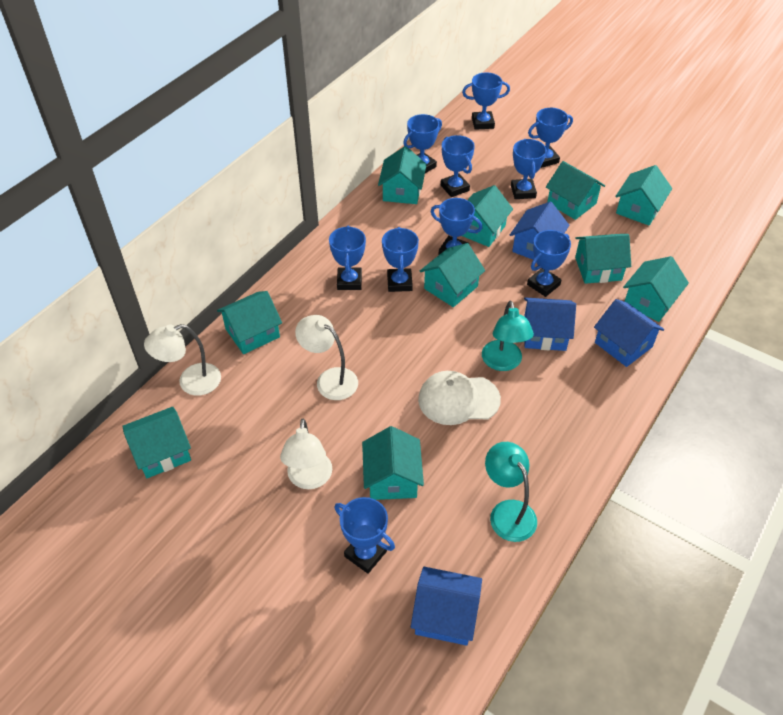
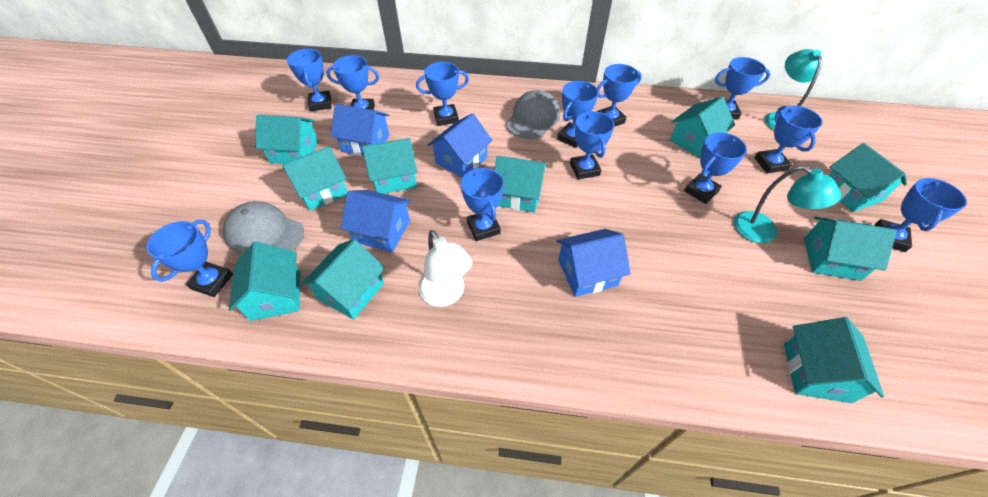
blue trophy: 10 -> 12
grey cap: 0 -> 2
white cap: 1 -> 0
white lamp: 3 -> 1

